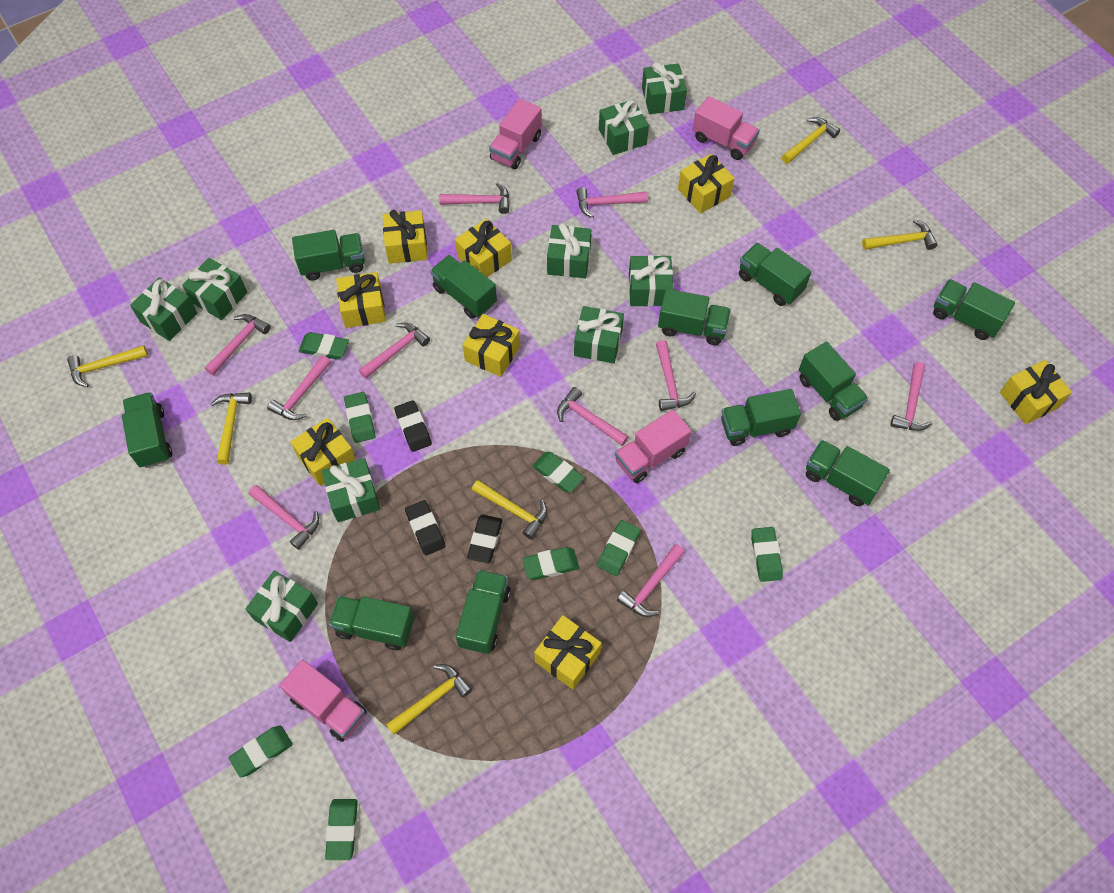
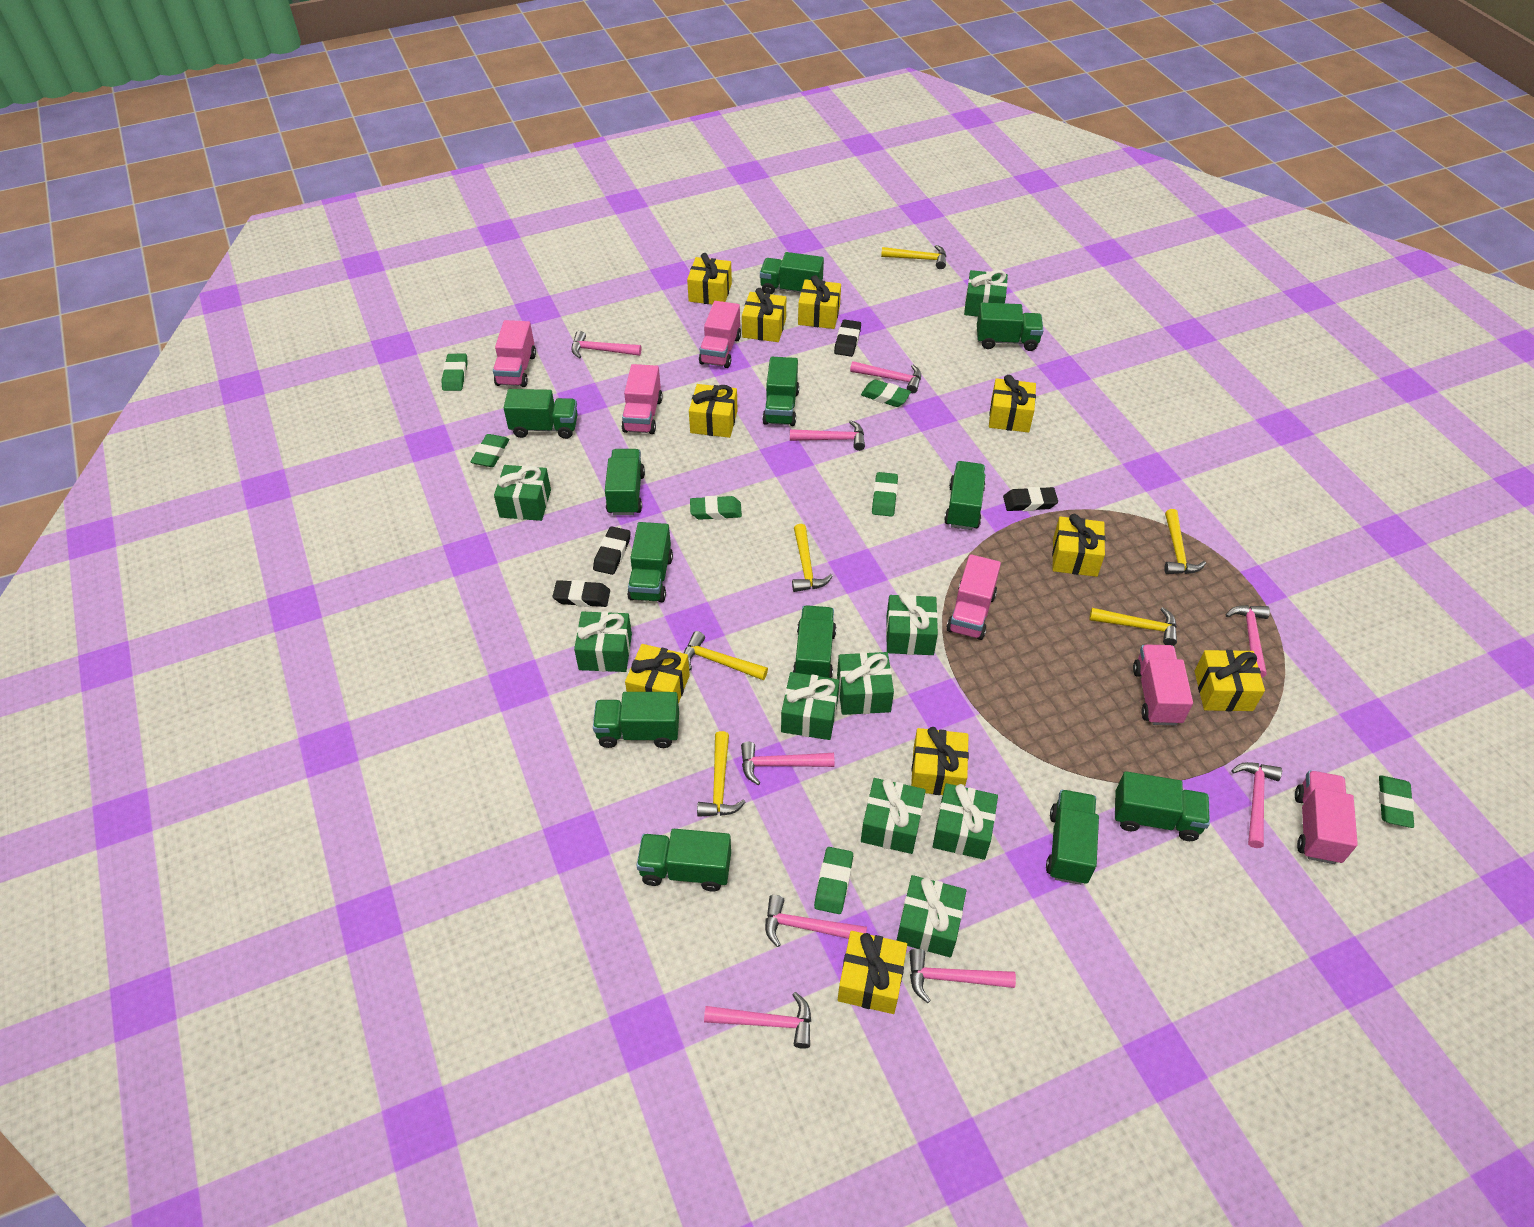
black eraser: 3 -> 4
green eraser: 8 -> 7
green truck: 11 -> 12
pink hammer: 10 -> 9
pink truck: 4 -> 6
yellow gift: 8 -> 10

